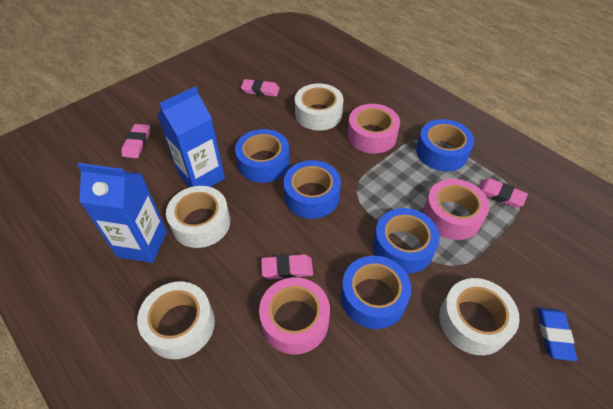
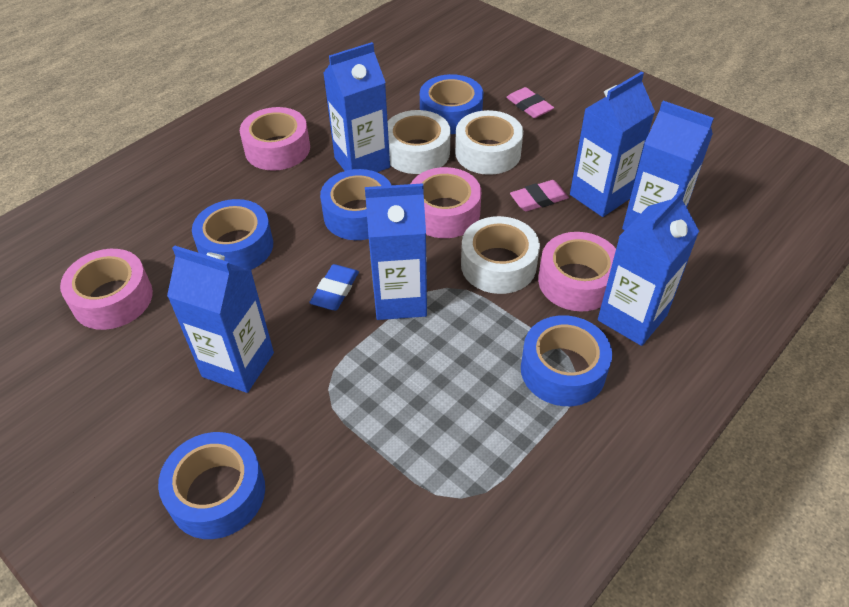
blue carton: 2 -> 6
pink eraser: 4 -> 2
pink tape: 3 -> 4
white tape: 4 -> 3

